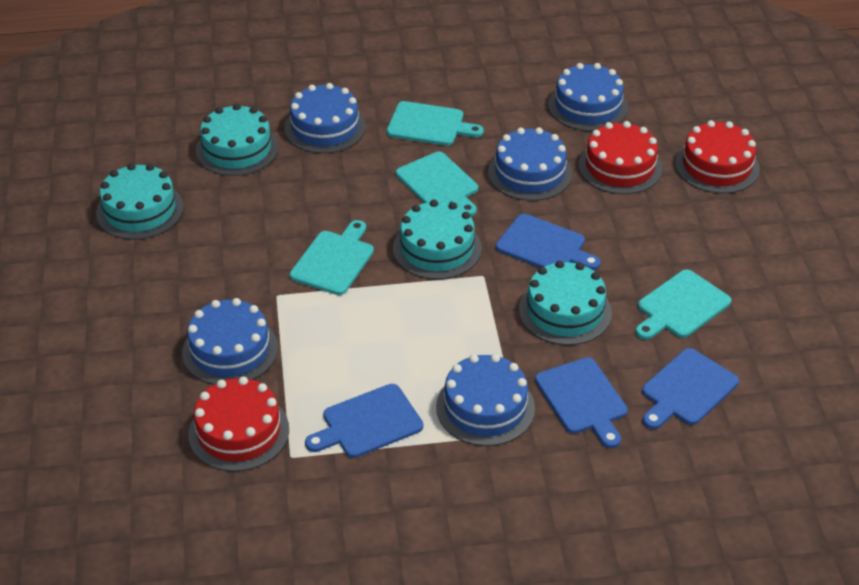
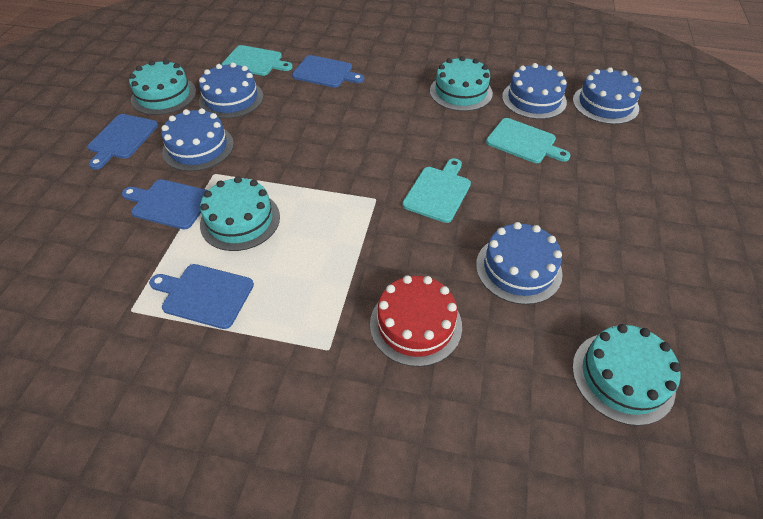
red cake: 3 -> 1
turquoise cutting board: 4 -> 3

